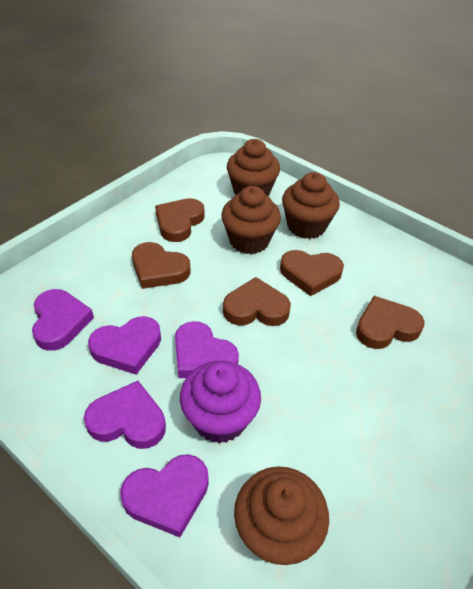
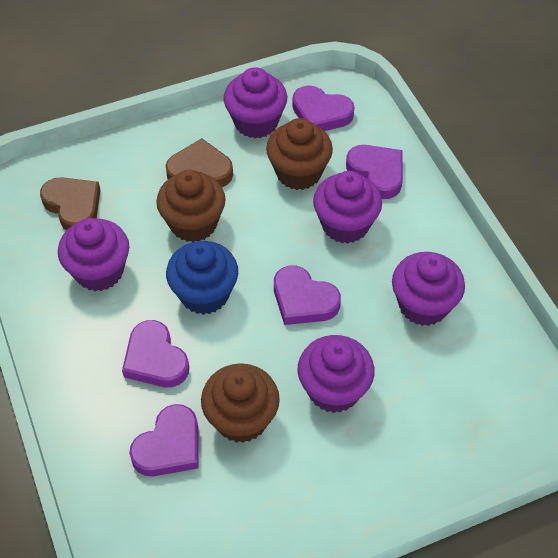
blue cupcake: 0 -> 1
brown cupcake: 4 -> 3
brown heart: 5 -> 2
purple cupcake: 1 -> 5

